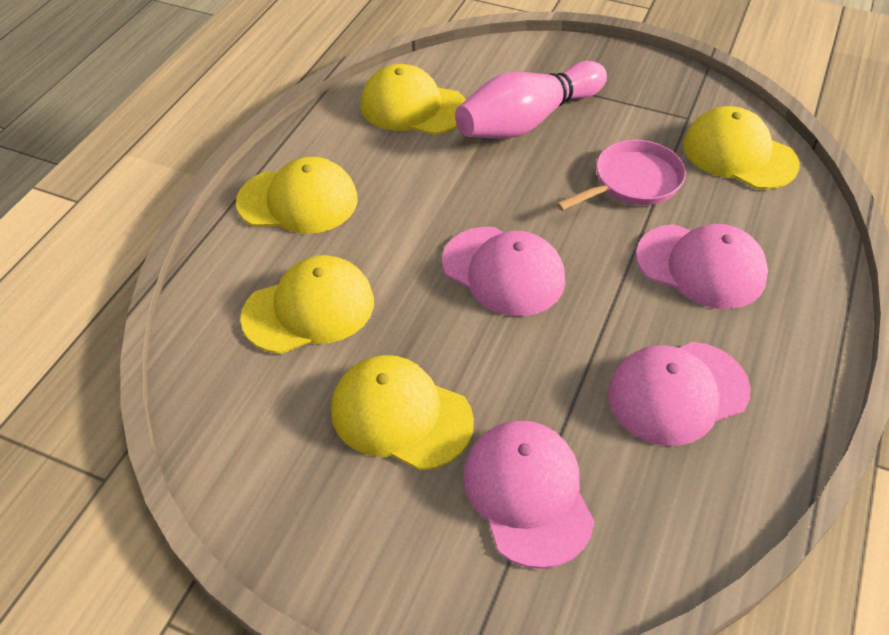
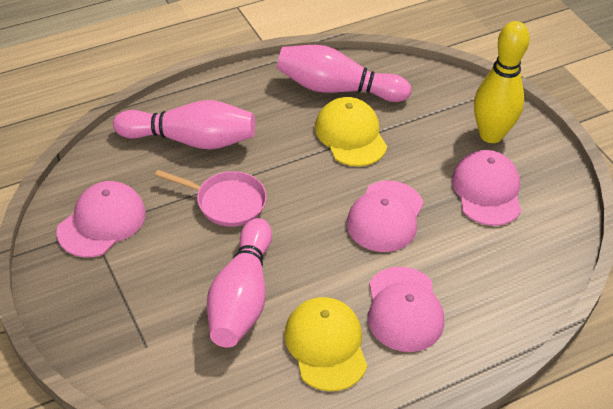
pink bowling pin: 1 -> 3
yellow bowling pin: 0 -> 1
yellow cap: 5 -> 2

